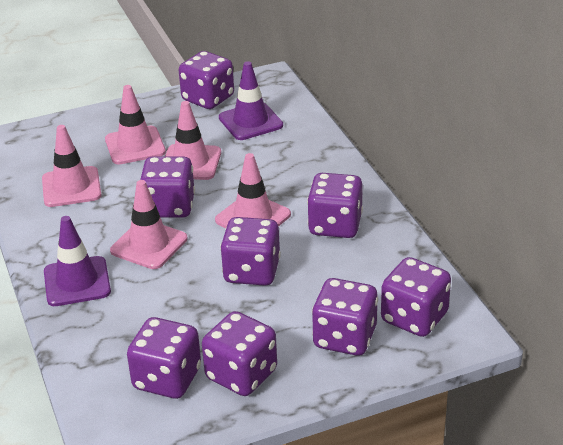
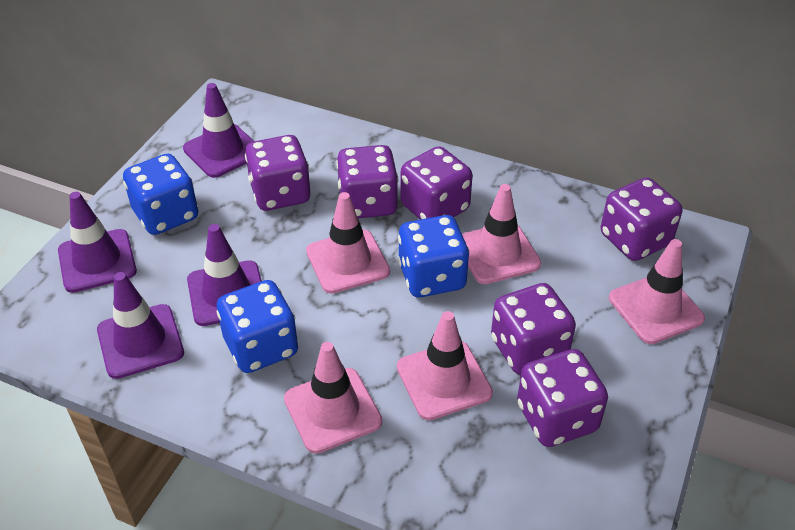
blue dice: 0 -> 3
purple dice: 8 -> 6
purple traffic cone: 2 -> 4

